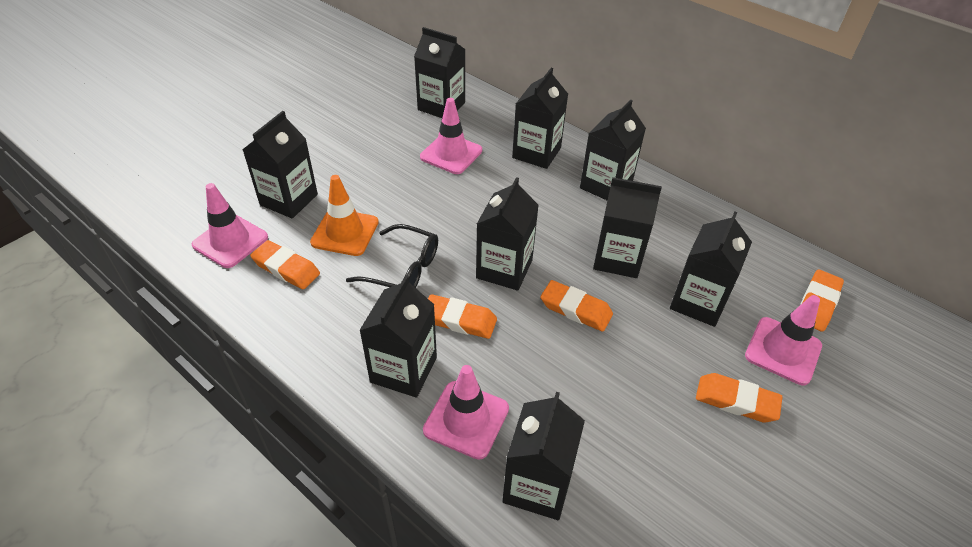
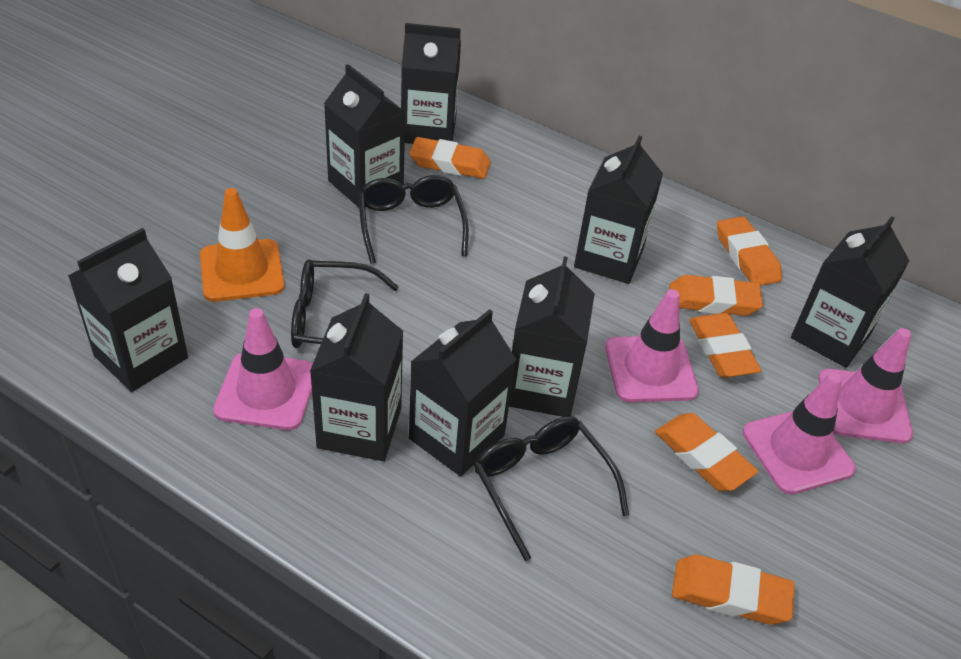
black carton: 9 -> 8
black glasses: 1 -> 3
orange eraser: 5 -> 6

